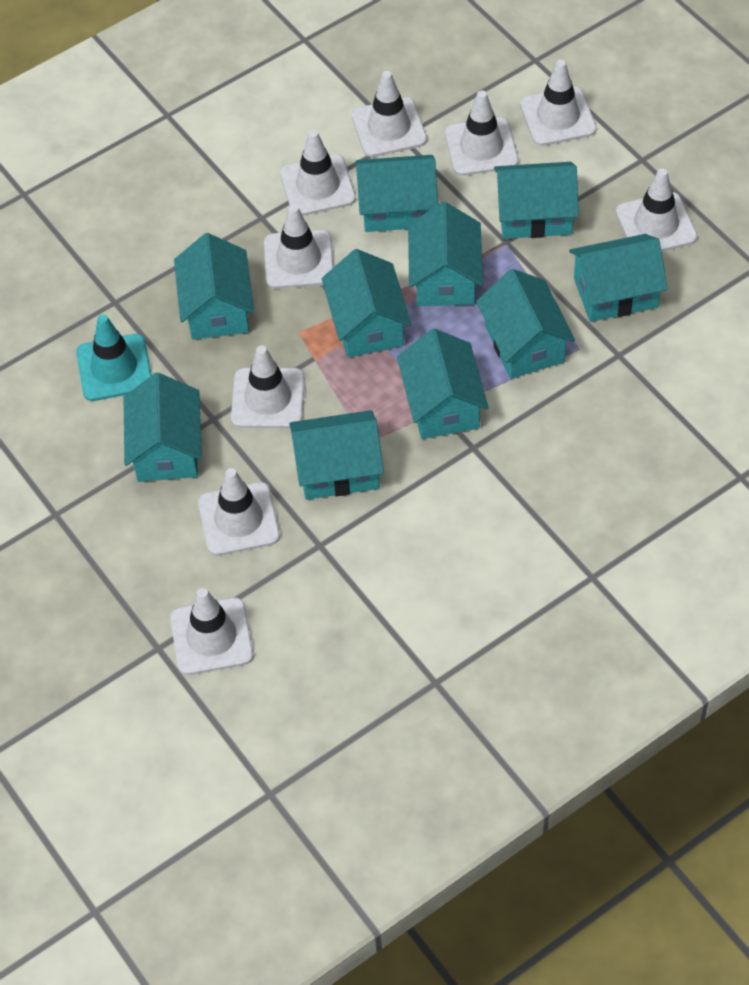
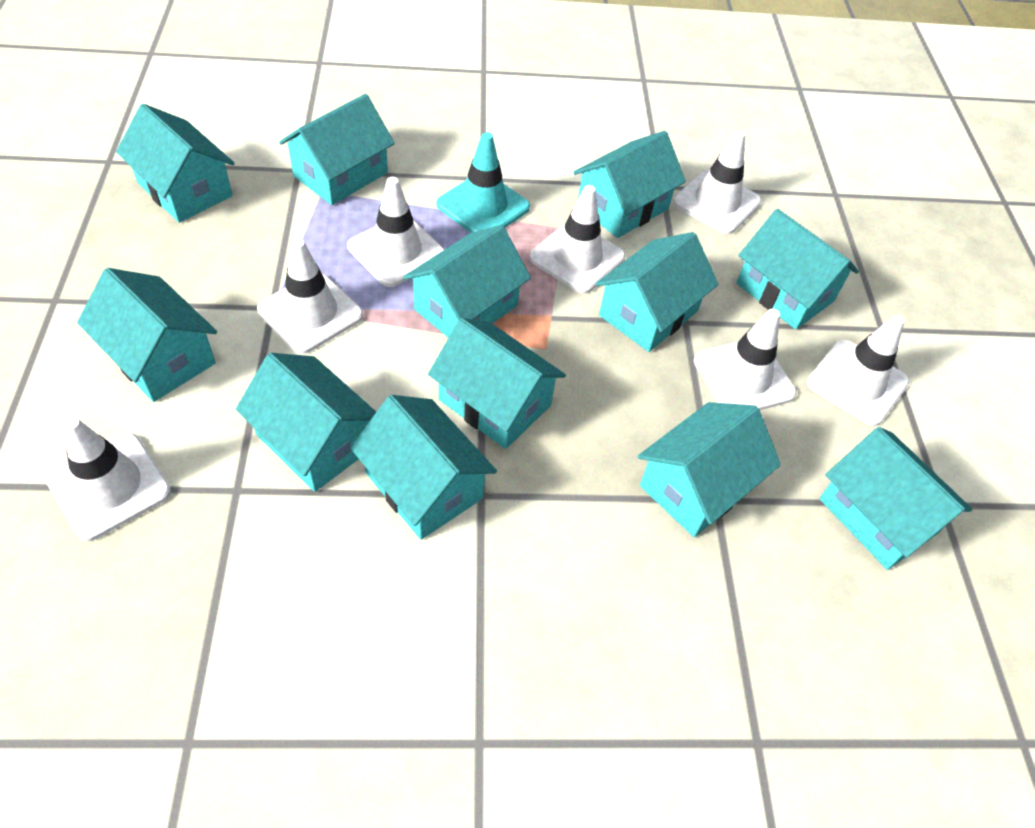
turquoise house: 10 -> 12
white traffic cone: 9 -> 7

